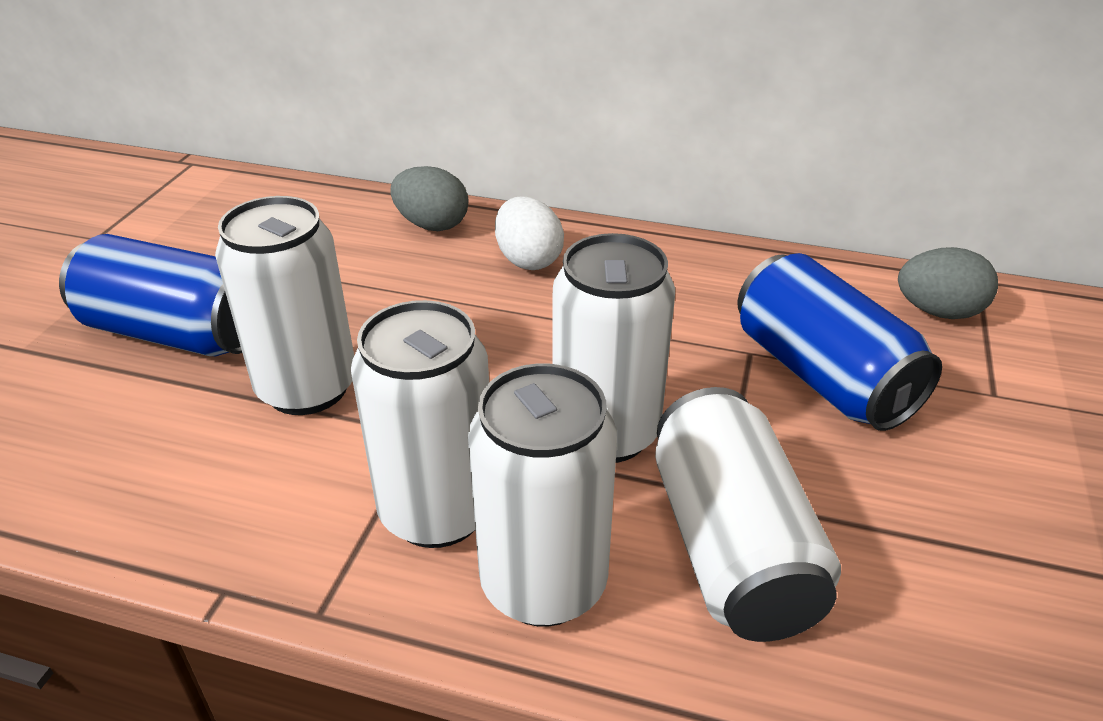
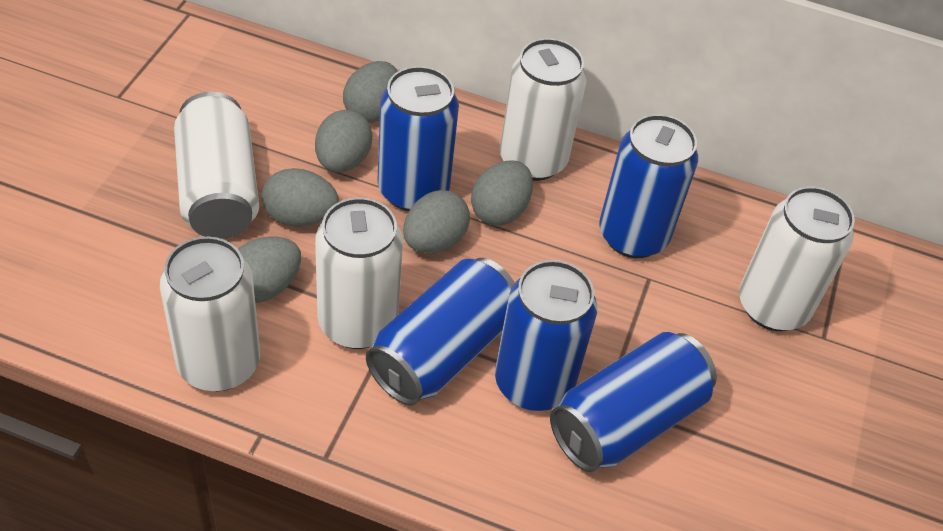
blue can: 2 -> 5
grey egg: 2 -> 6
white egg: 1 -> 0

